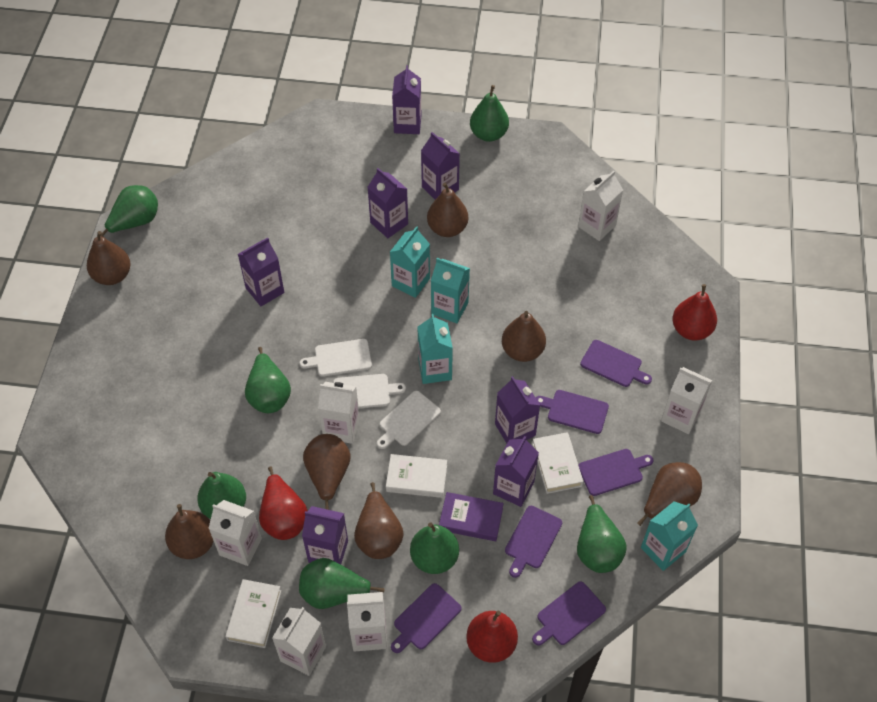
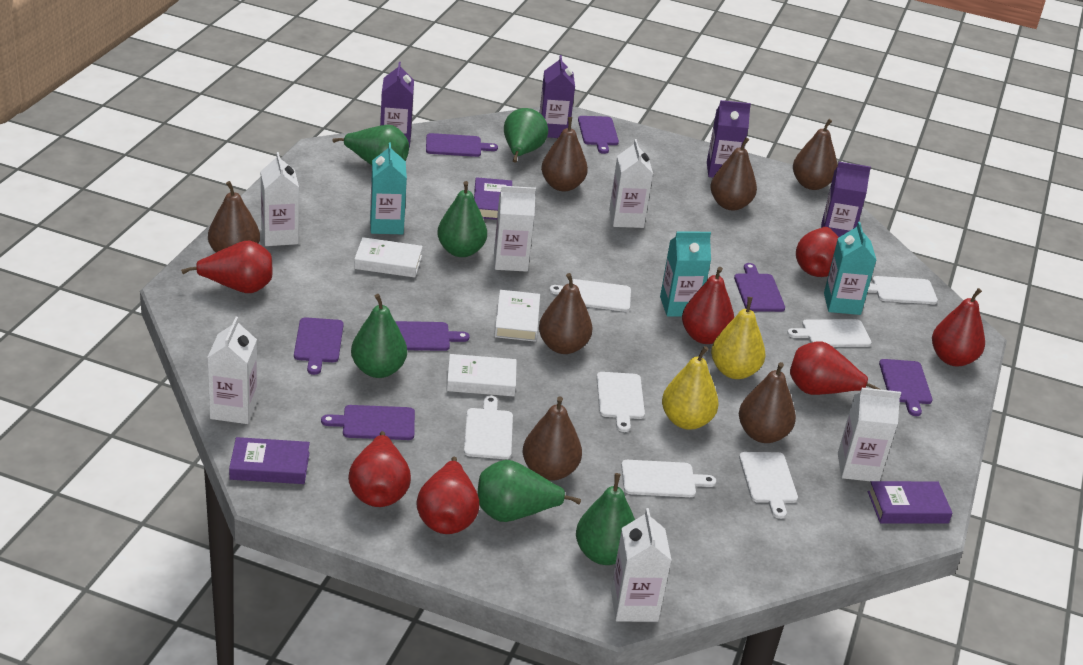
green pear: 7 -> 6
purple book: 1 -> 3
purple carton: 7 -> 4
purple cutting board: 6 -> 7
red pear: 3 -> 7
turquoise carton: 4 -> 3
white cutting board: 3 -> 7
yellow pear: 0 -> 2

